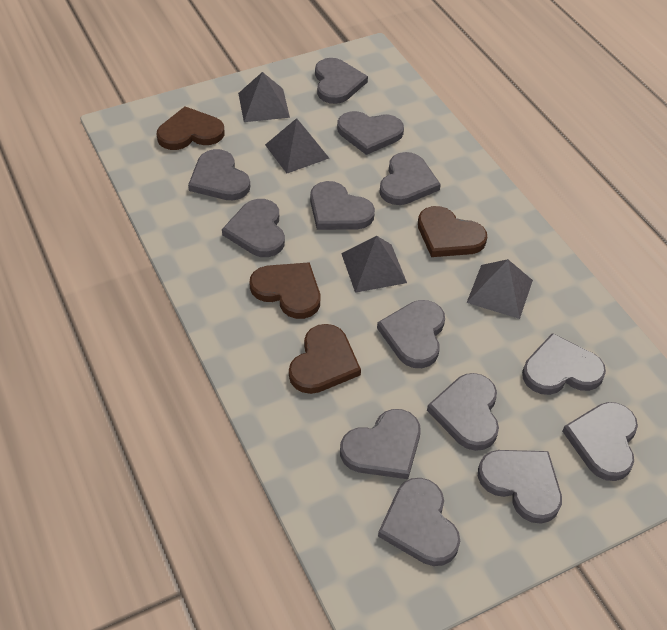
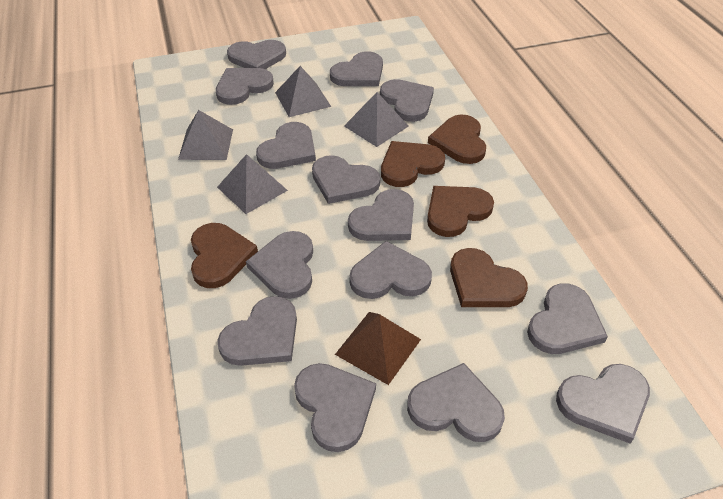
brown heart: 4 -> 5
brown pyramid: 0 -> 1
grey heart: 13 -> 14

